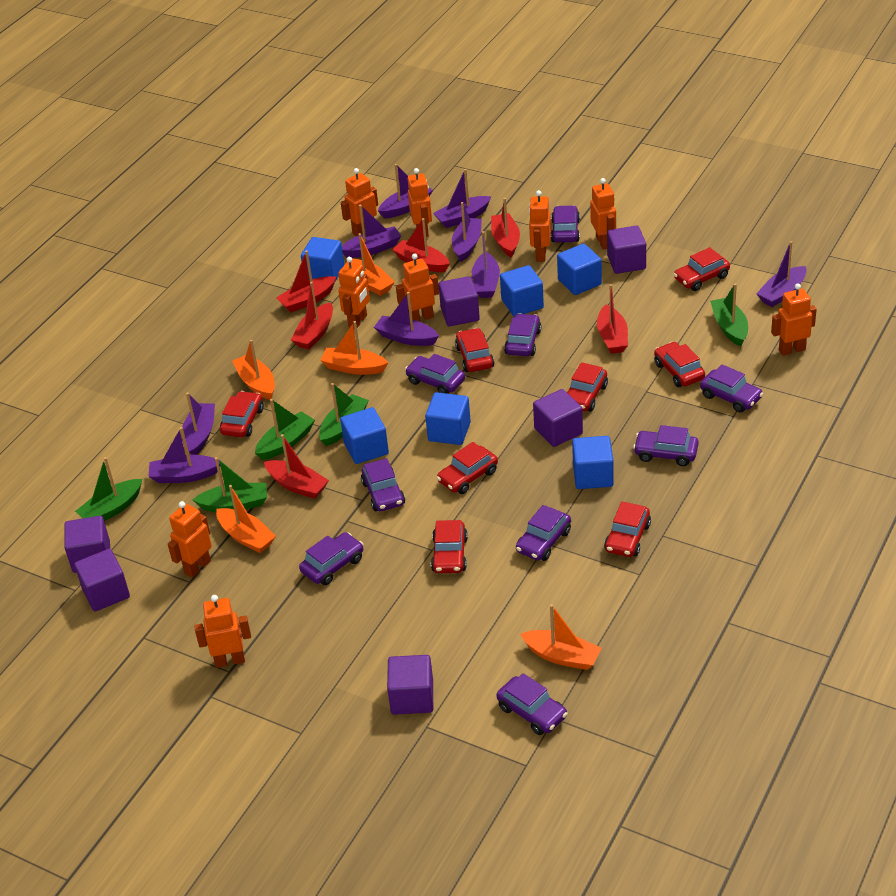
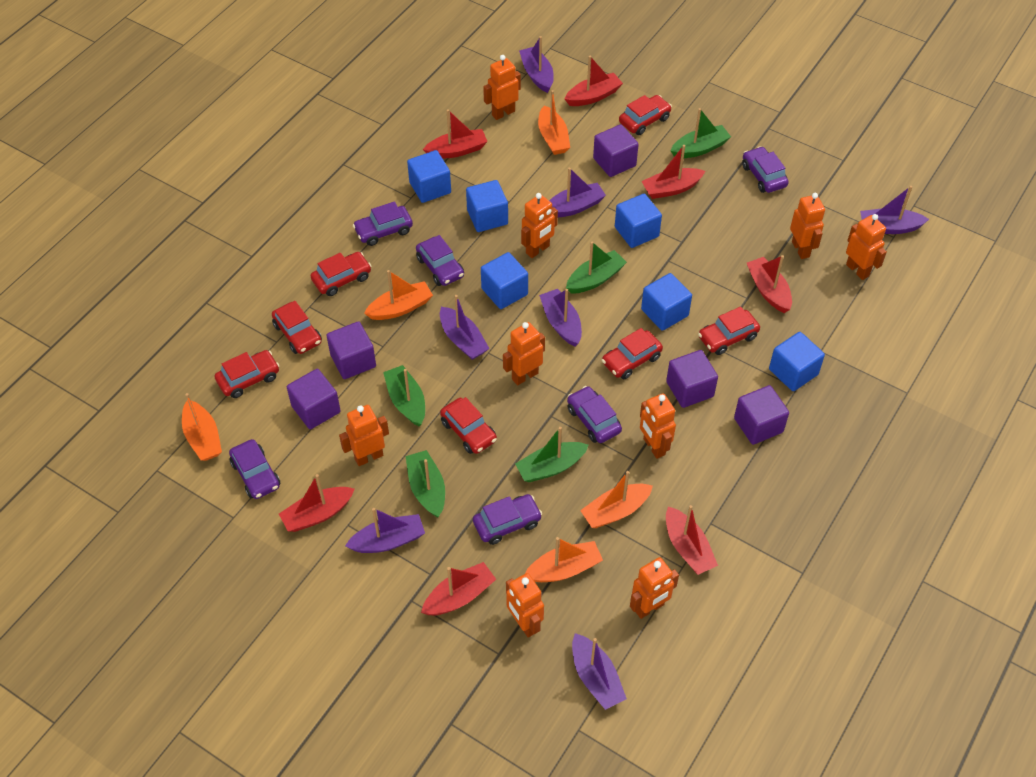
purple boat: 9 -> 7
purple car: 9 -> 6
purple cube: 6 -> 5
red boat: 6 -> 7
red car: 8 -> 7

